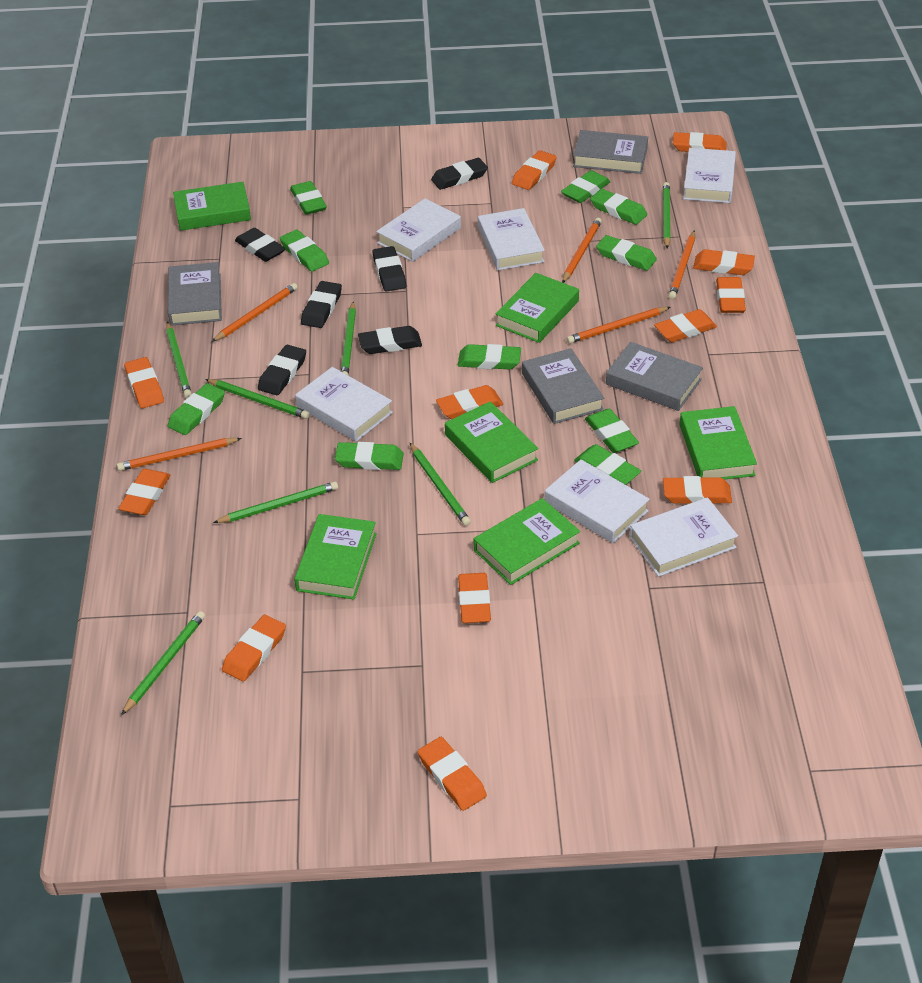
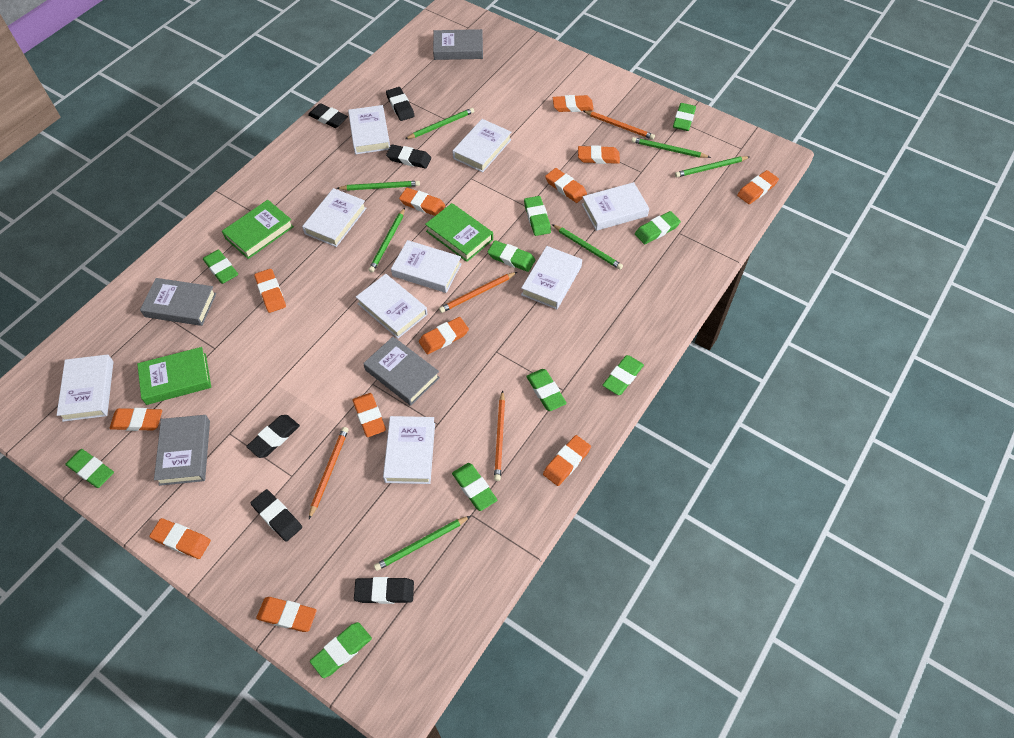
green book: 6 -> 3
orange pencil: 5 -> 4
white book: 6 -> 9

